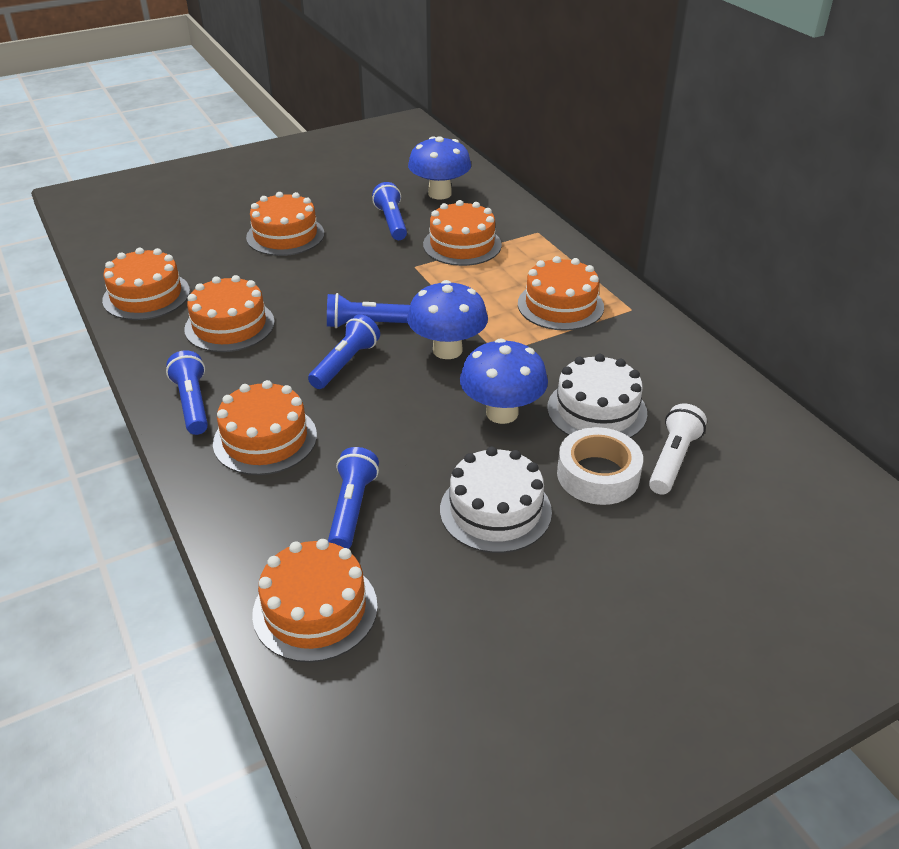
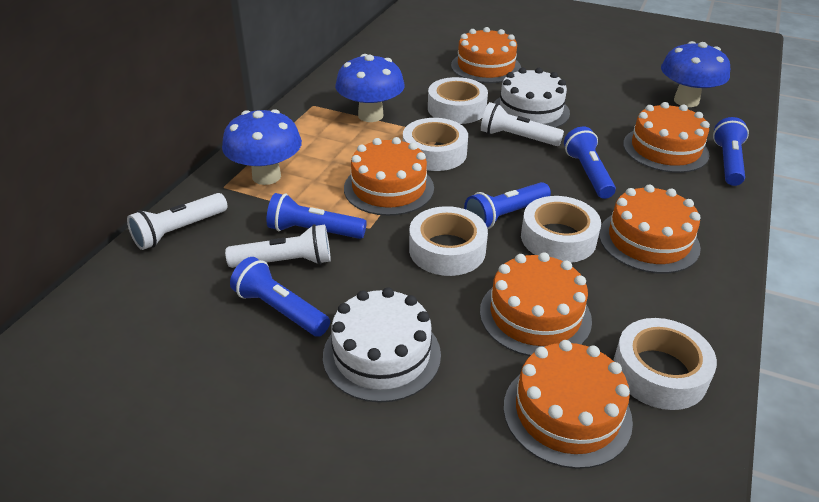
orange cake: 7 -> 6
white flashlight: 1 -> 3
white tape: 1 -> 5

